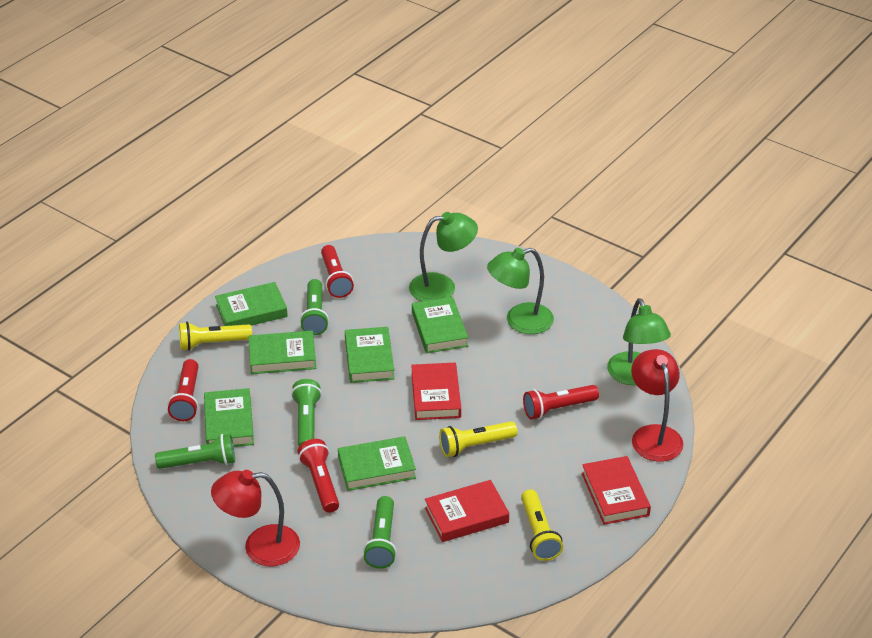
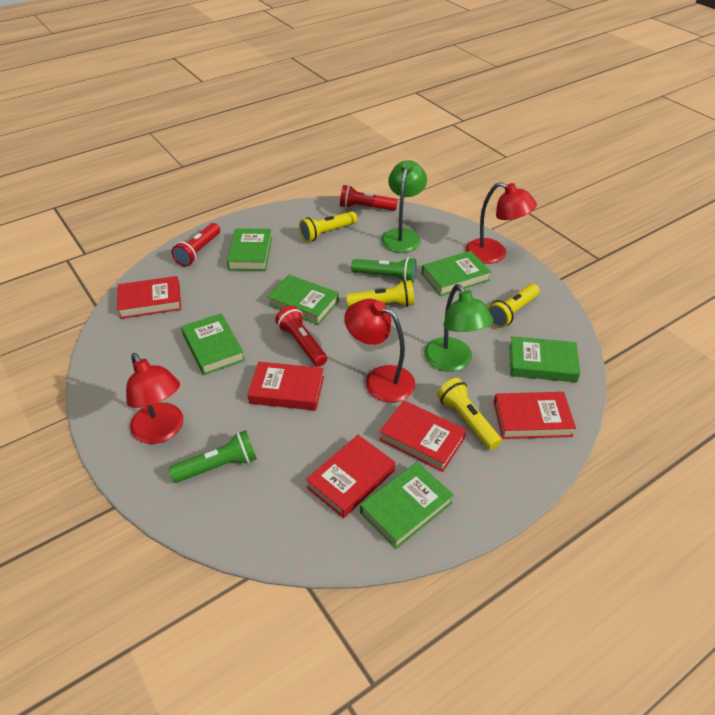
green flashlight: 4 -> 2
green lamp: 3 -> 2
red book: 3 -> 5
red flashlight: 4 -> 3
red lamp: 2 -> 3
yellow flashlight: 3 -> 4

